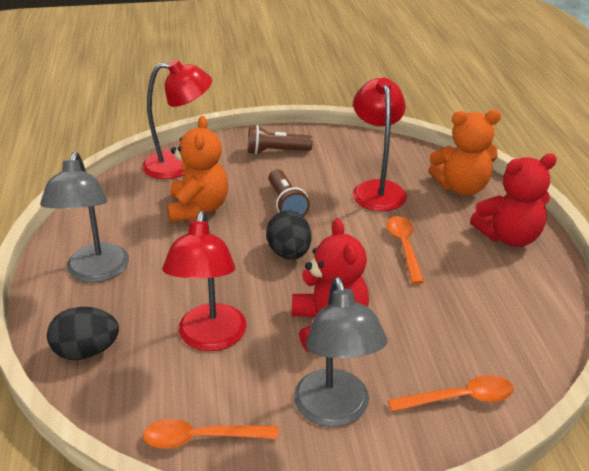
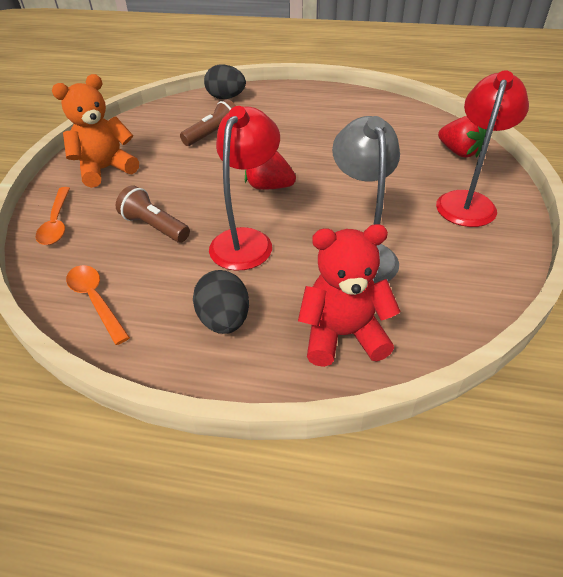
grey lamp: 2 -> 1
orange spoon: 3 -> 2
orange teddy bear: 2 -> 1
red lamp: 3 -> 2
red strawberry: 0 -> 2
red teddy bear: 2 -> 1

